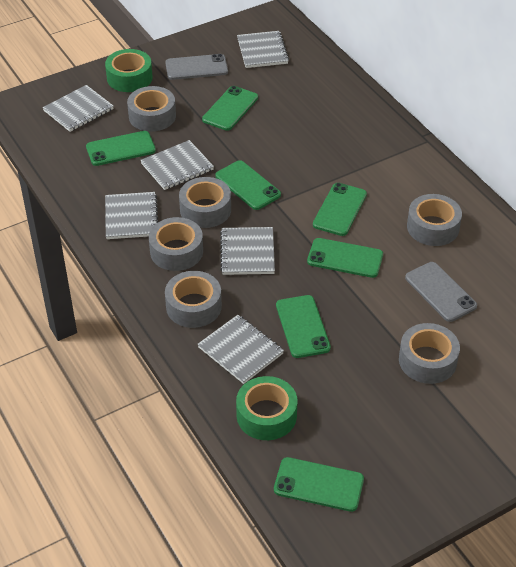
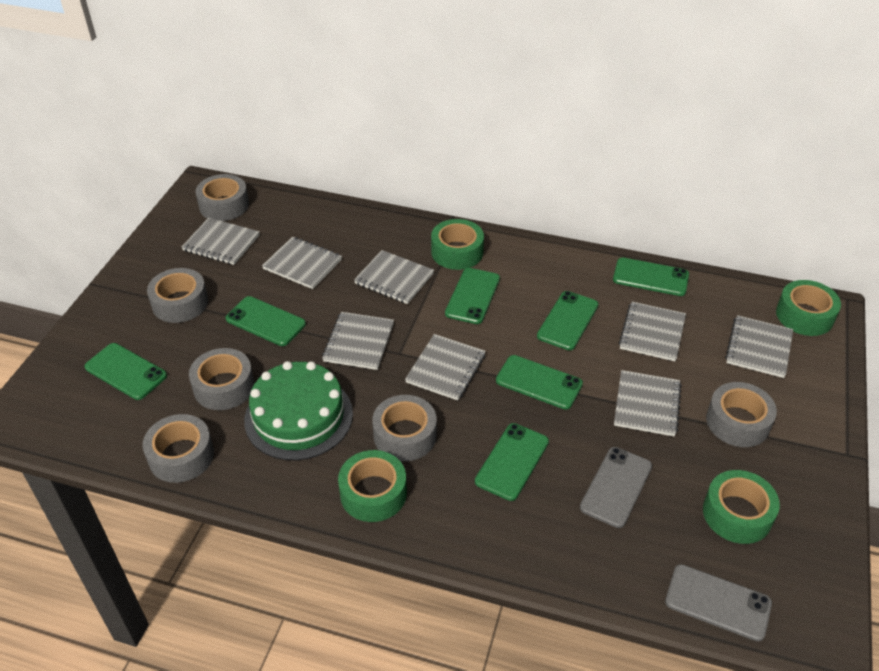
green cake: 0 -> 1
green tape: 2 -> 4
grey notebook: 6 -> 8

